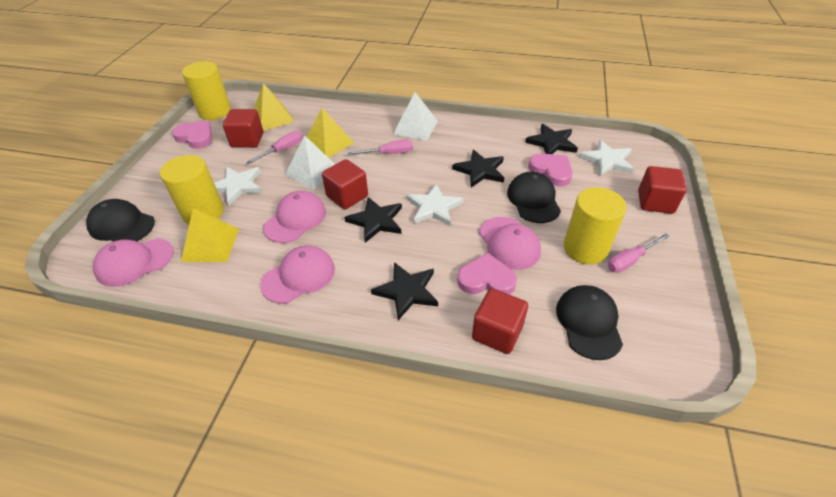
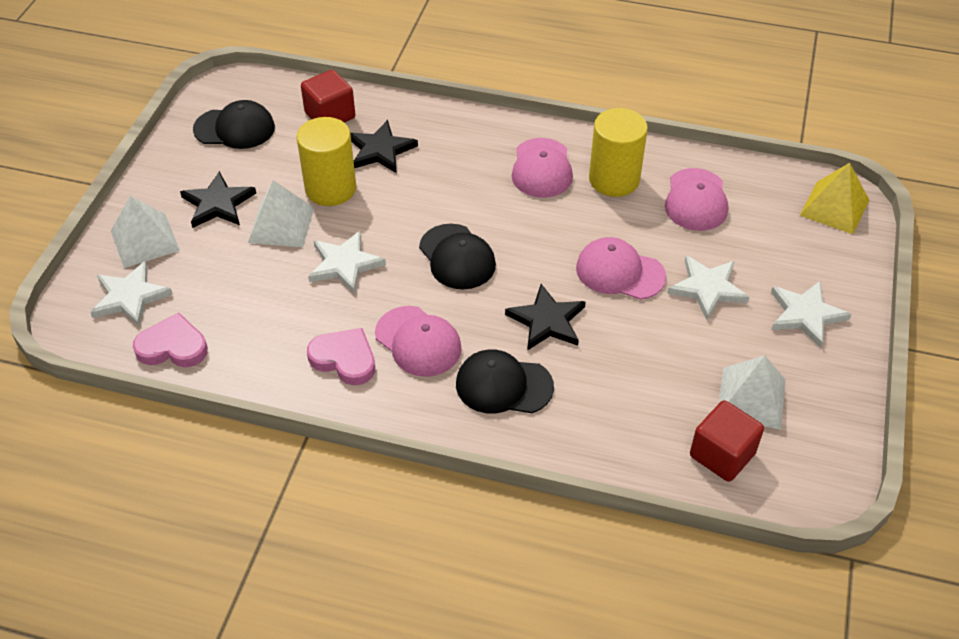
black star: 4 -> 3
pink heart: 3 -> 2
pink screwdriver: 3 -> 0
red cube: 4 -> 2
white pyramid: 2 -> 3
white star: 3 -> 4
yellow cylinder: 3 -> 2
yellow pyramid: 3 -> 1

